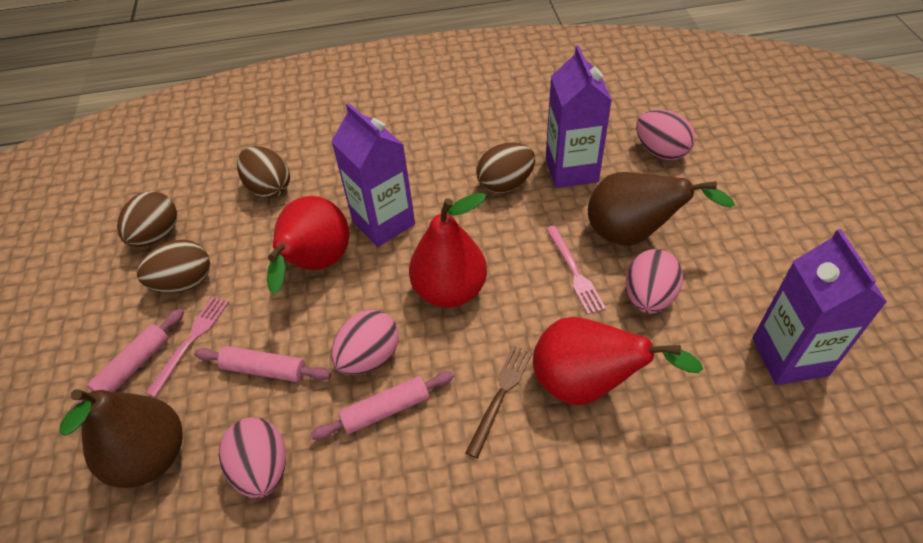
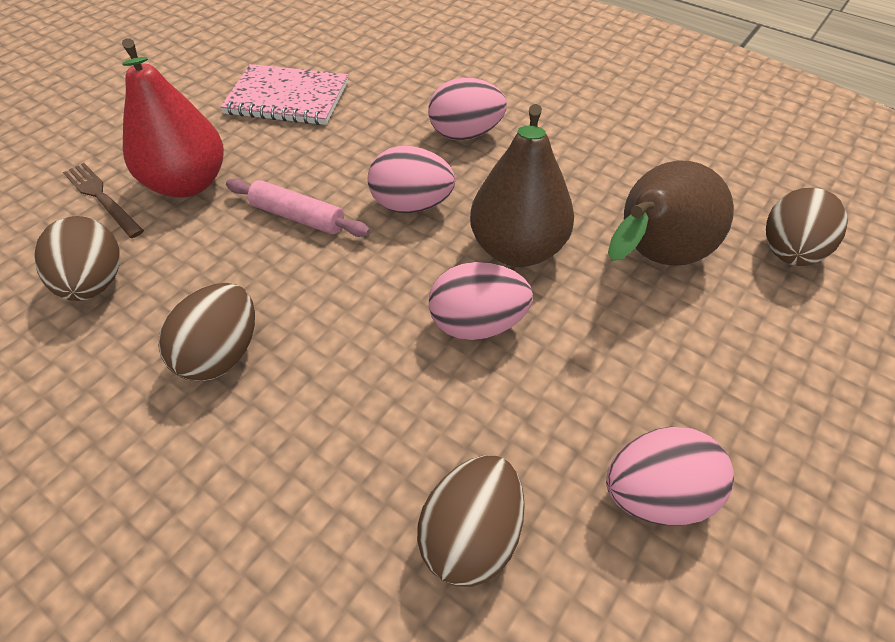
pink fork: 2 -> 0
pink notebook: 0 -> 1
pink rolling pin: 3 -> 1
purple carton: 3 -> 0
red pear: 3 -> 1

